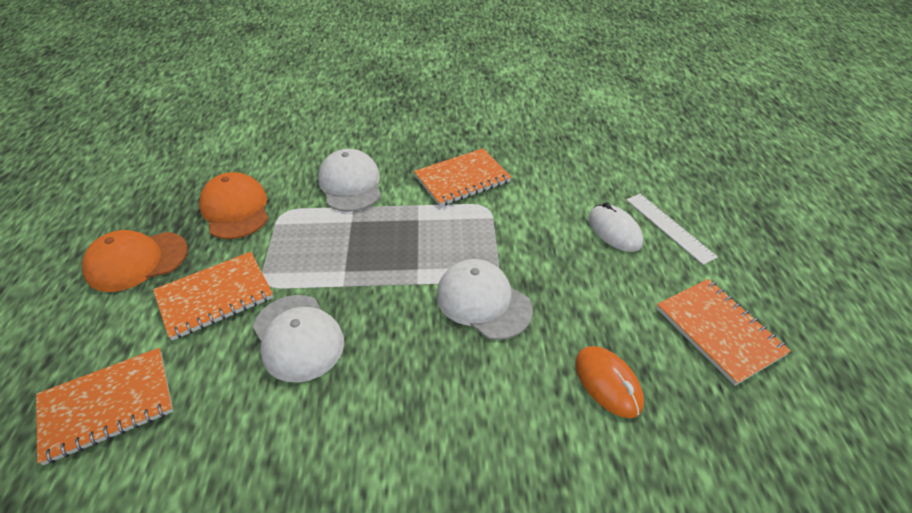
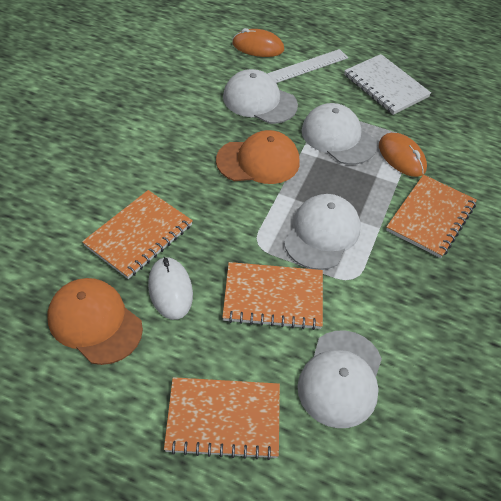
orange mouse: 1 -> 2
white cap: 3 -> 4
white notebook: 0 -> 1

